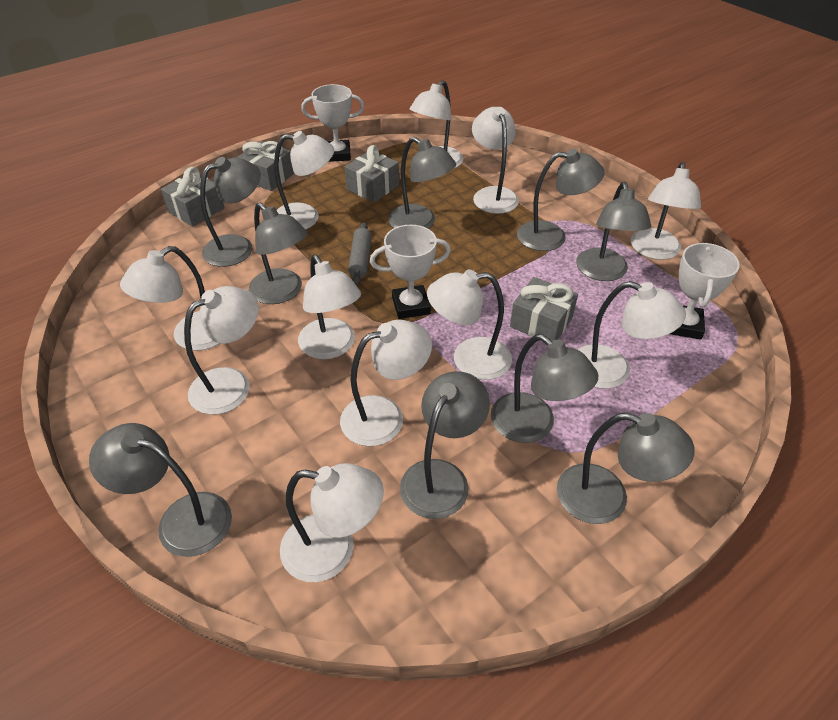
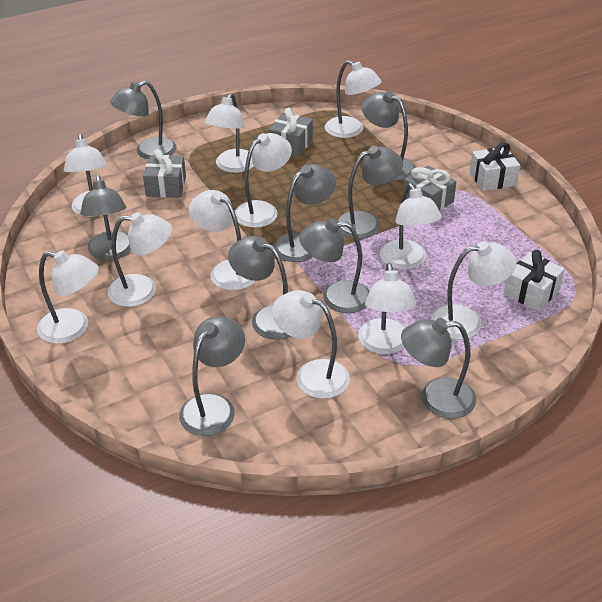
grey gift: 4 -> 3
grey rolling pin: 1 -> 0
white gift: 0 -> 2
white trophy: 3 -> 0

